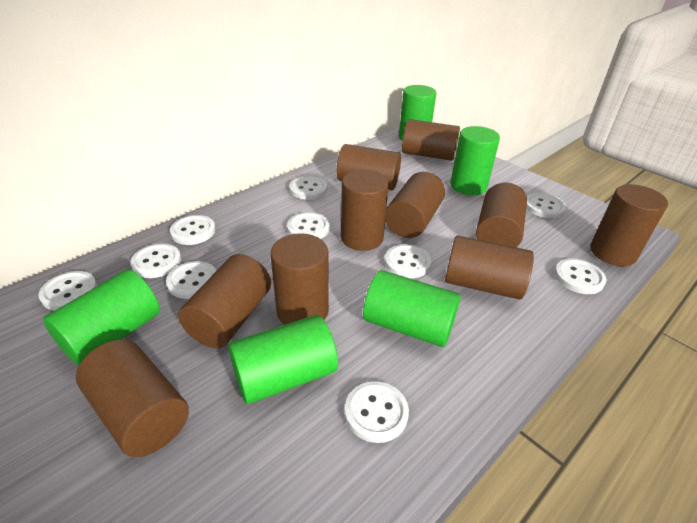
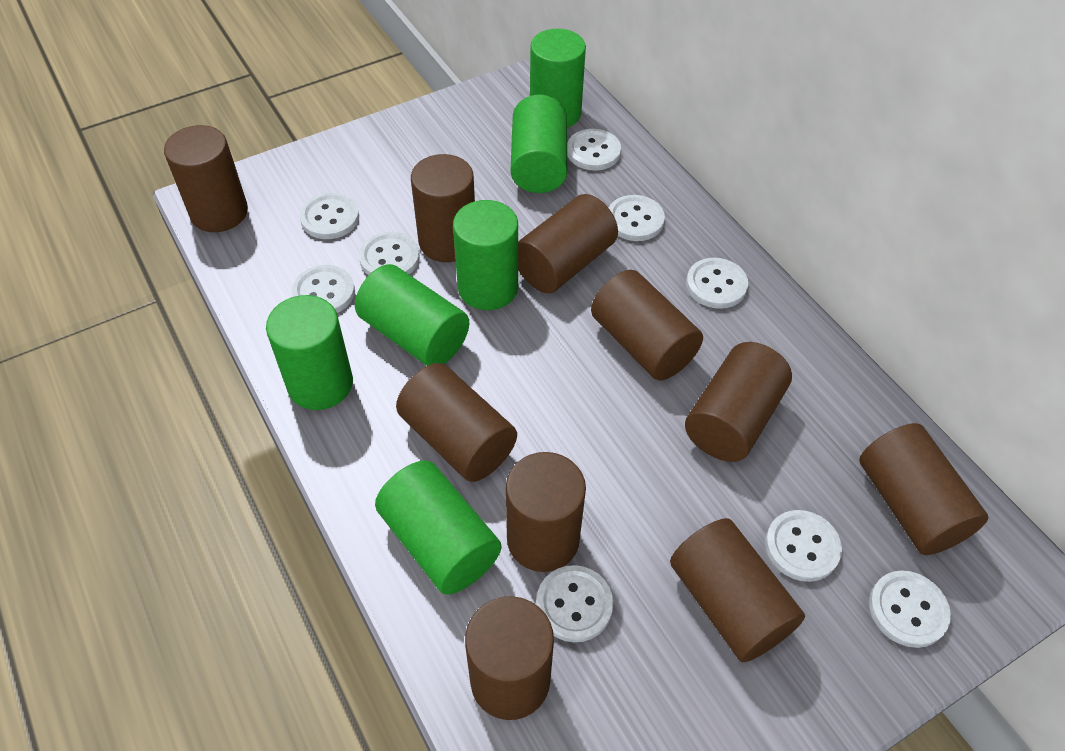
green cylinder: 5 -> 6
white button: 10 -> 9

